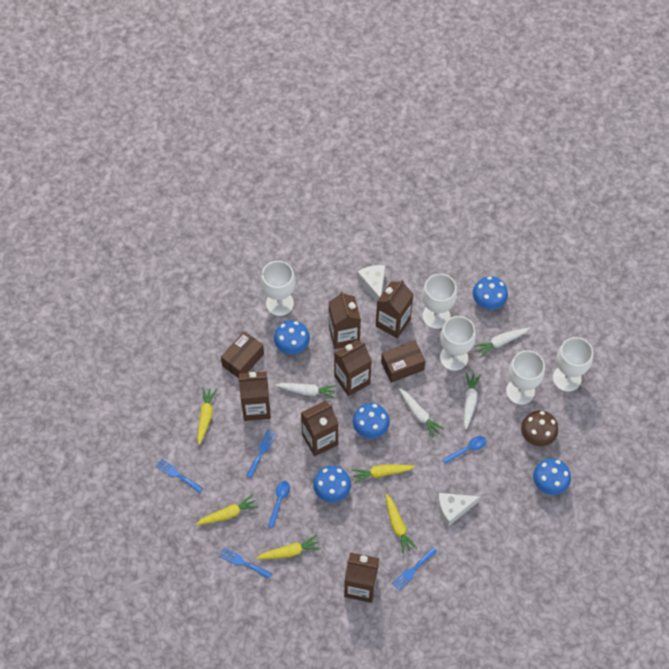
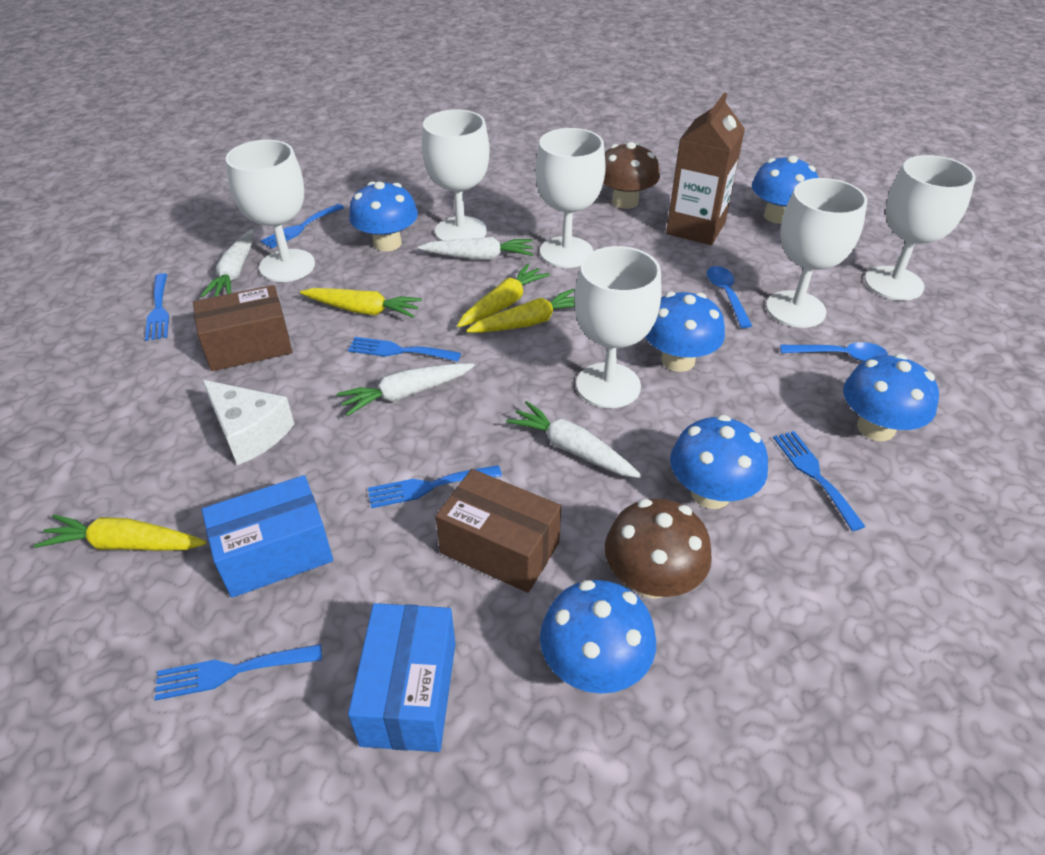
blue box: 0 -> 2
blue fork: 4 -> 6
blue mushroom: 5 -> 6
brown carton: 6 -> 1
brown mushroom: 1 -> 2
white cheese: 2 -> 1
white goblet: 5 -> 6
yellow carrot: 5 -> 4

